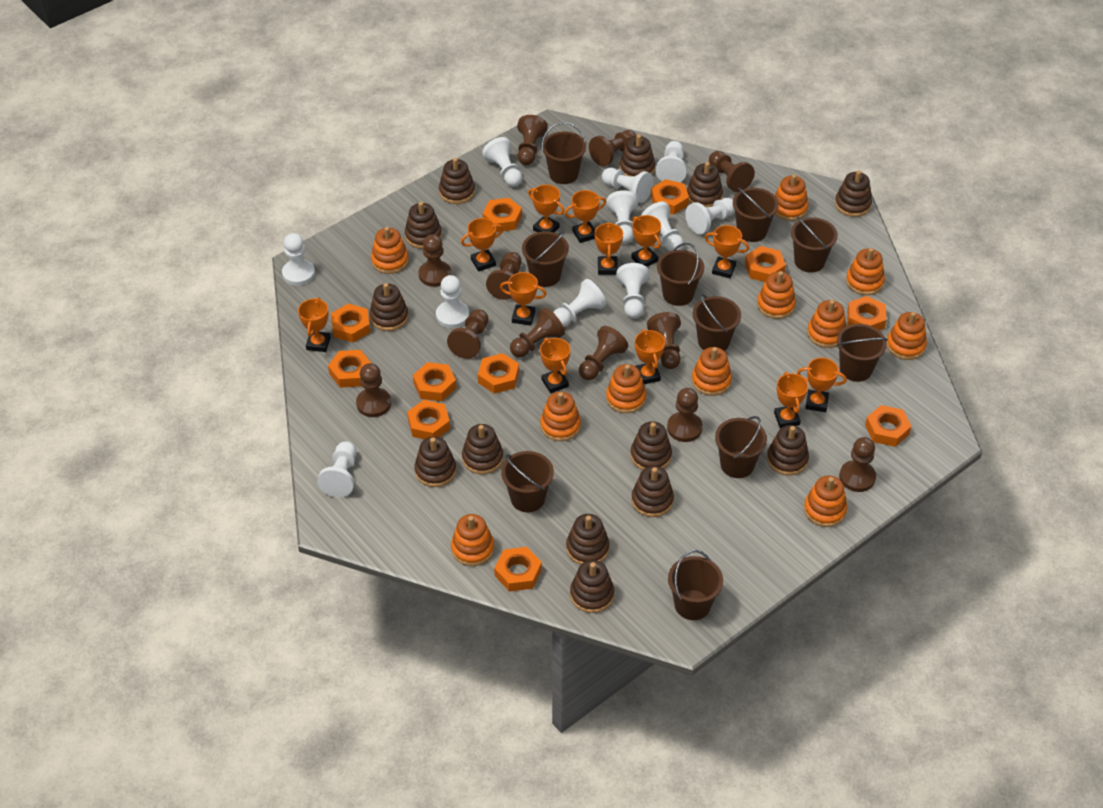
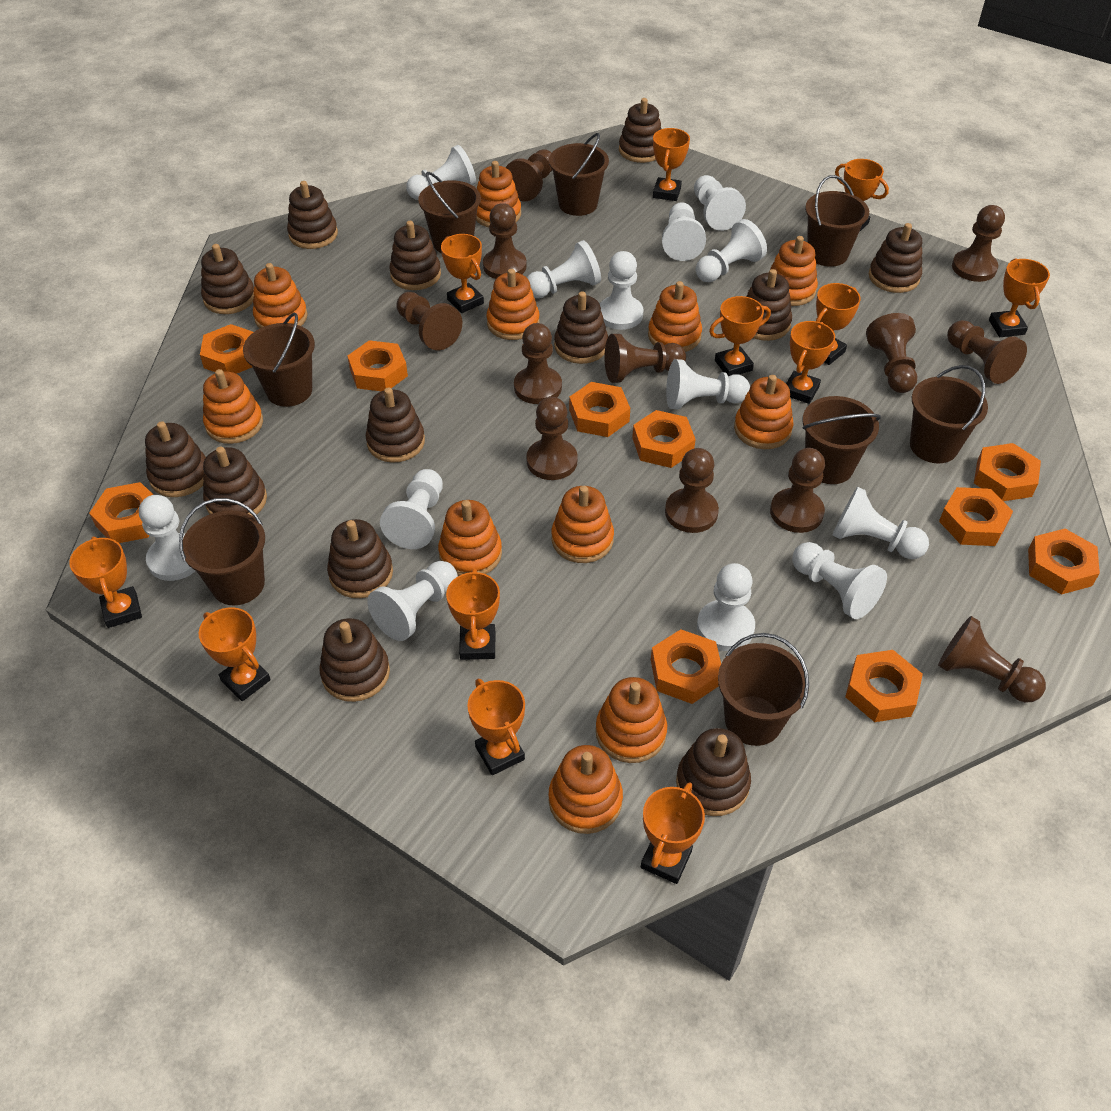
brown bucket: 10 -> 8
orange nut: 11 -> 10
white pawn: 11 -> 13

